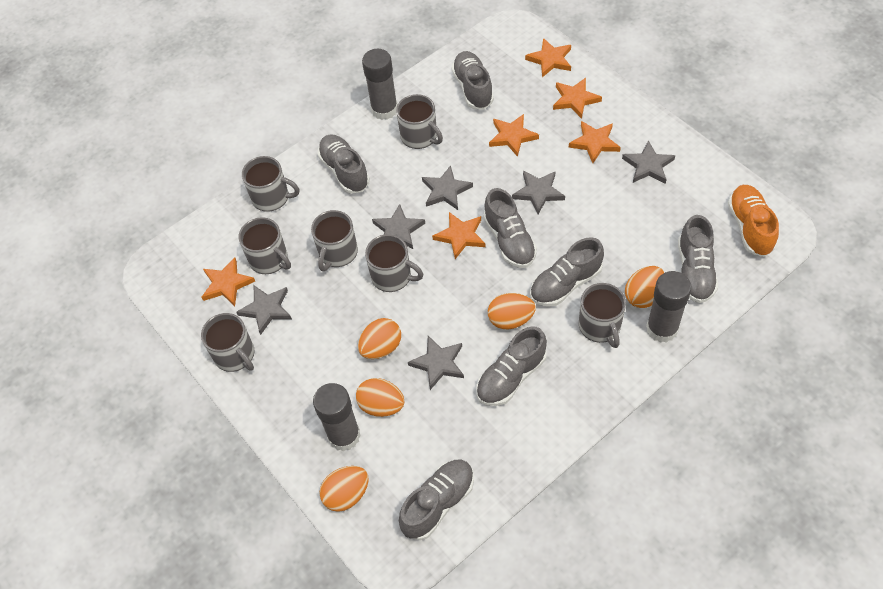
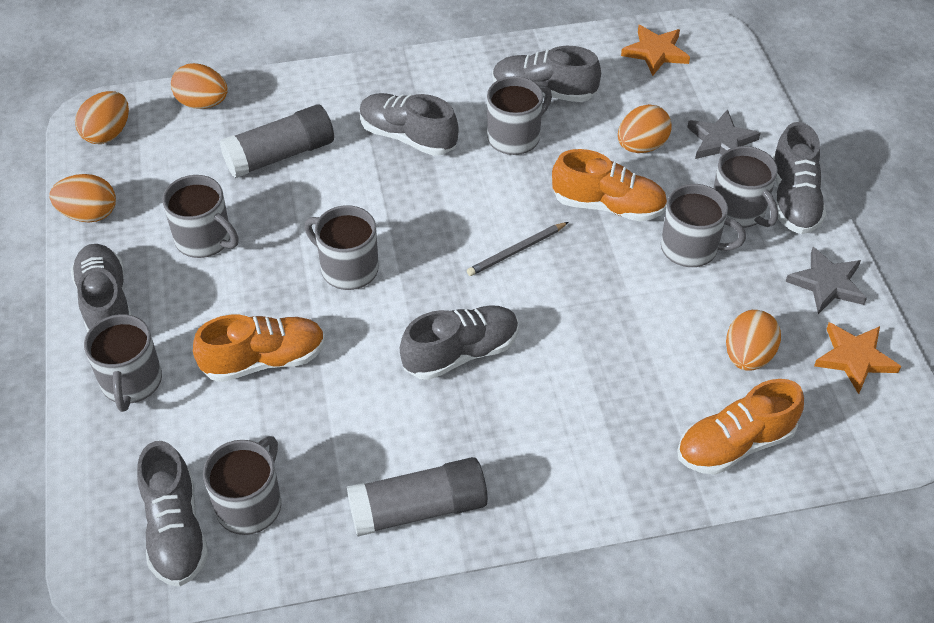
grey glue stick: 3 -> 2
grey pencil: 0 -> 1
grey shoe: 7 -> 6
grey star: 6 -> 2
orange shoe: 1 -> 3
orange star: 6 -> 2

